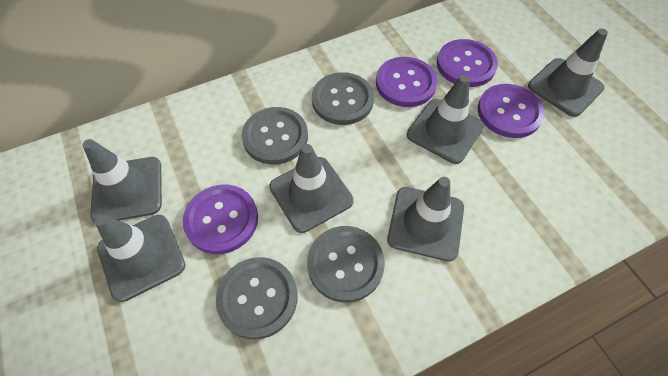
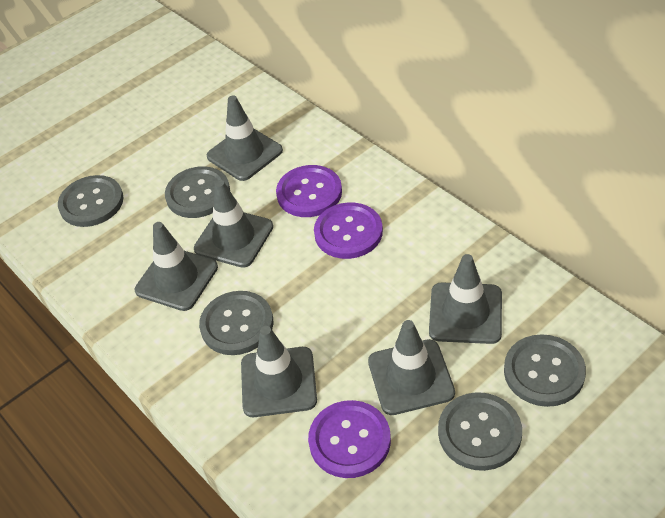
grey button: 4 -> 5
purple button: 4 -> 3

